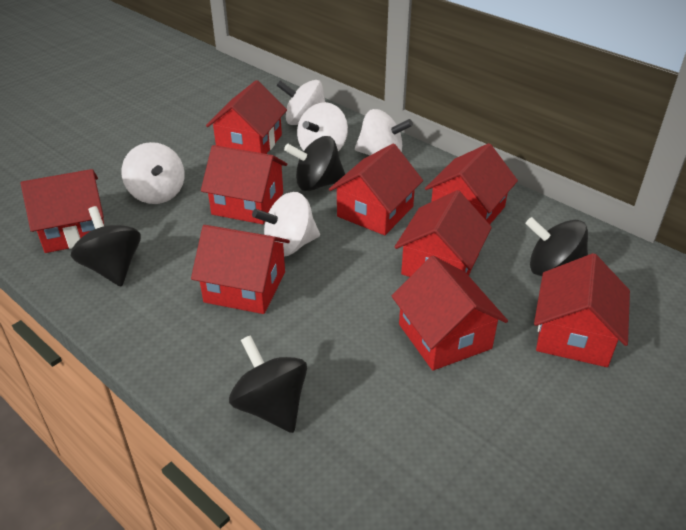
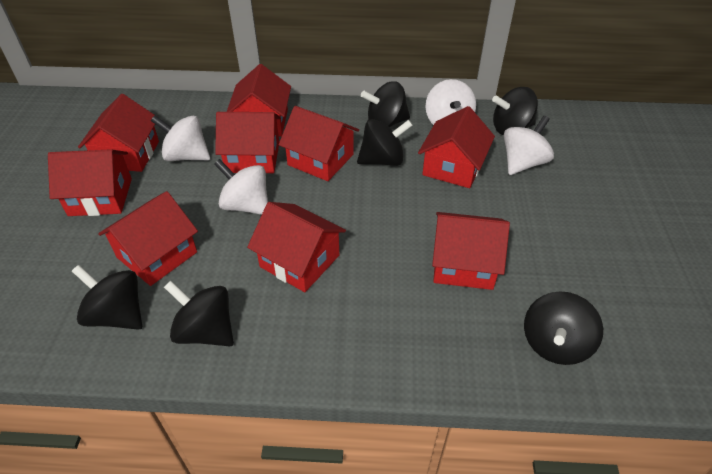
black spinning top: 4 -> 6
white spinning top: 5 -> 4

